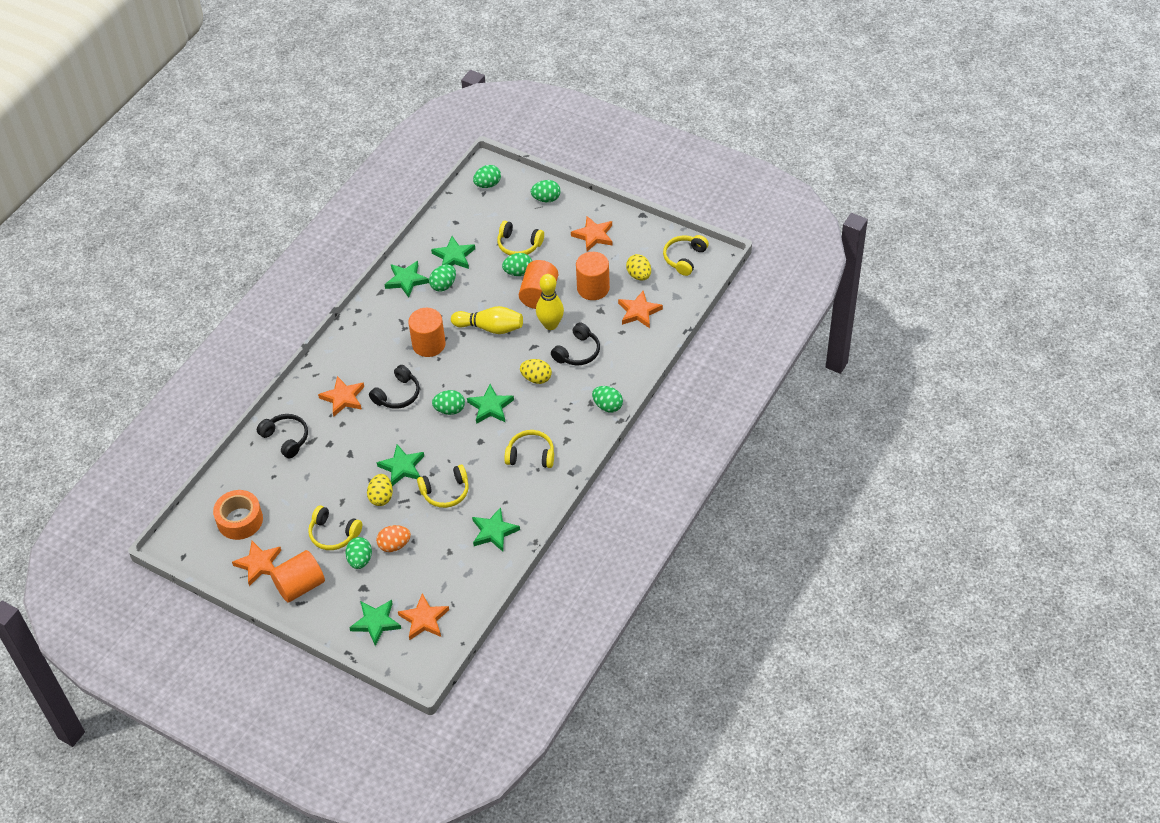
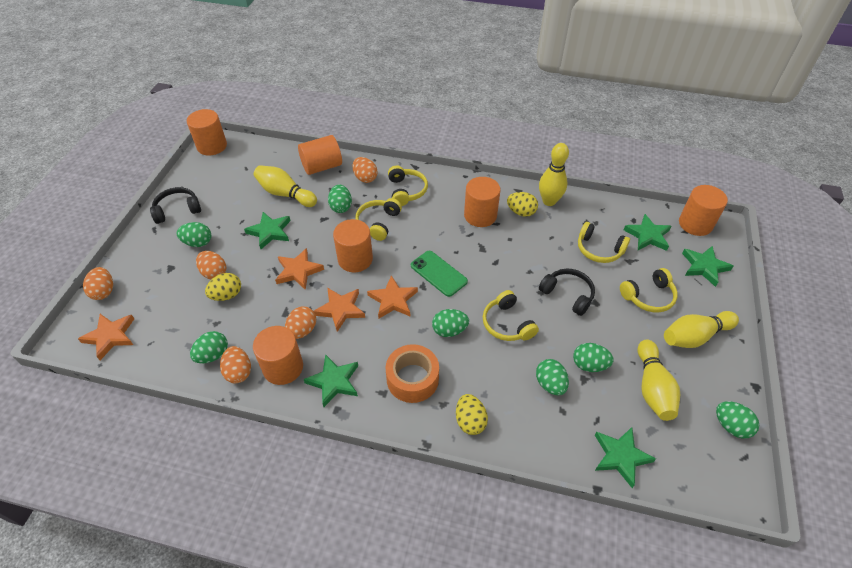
black headphones: 3 -> 2
green phone: 0 -> 1
green star: 6 -> 5
orange cylinder: 4 -> 6
orange egg: 1 -> 5
orange star: 5 -> 4
yellow bowling pin: 2 -> 4

